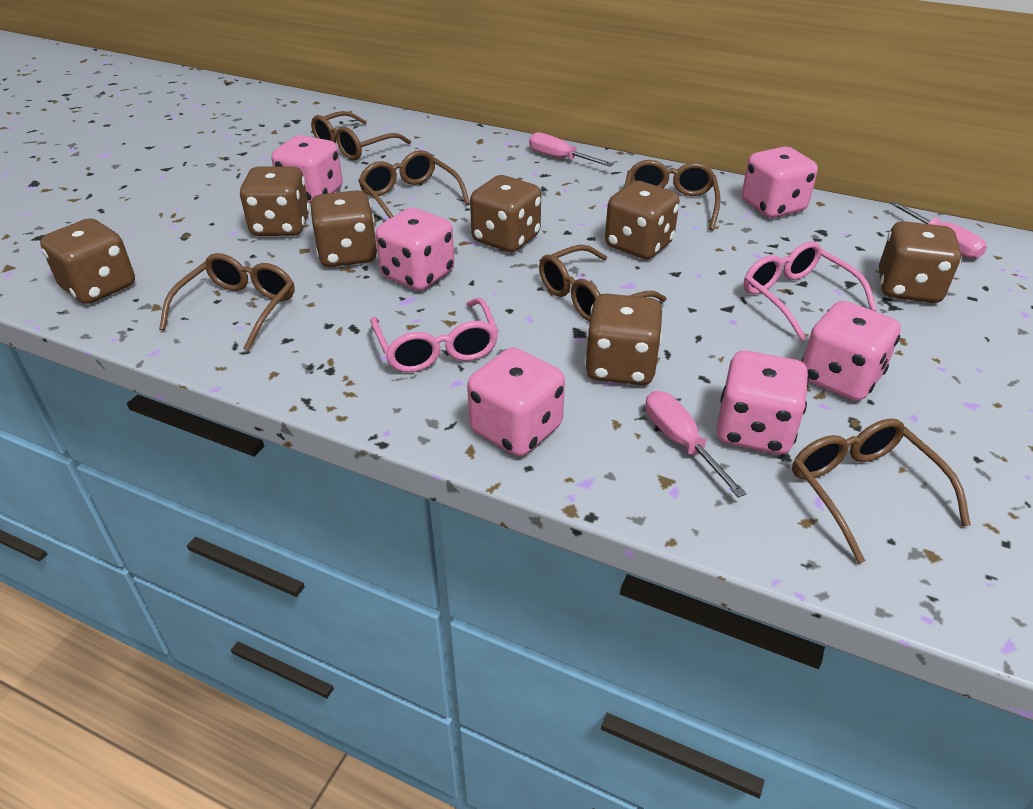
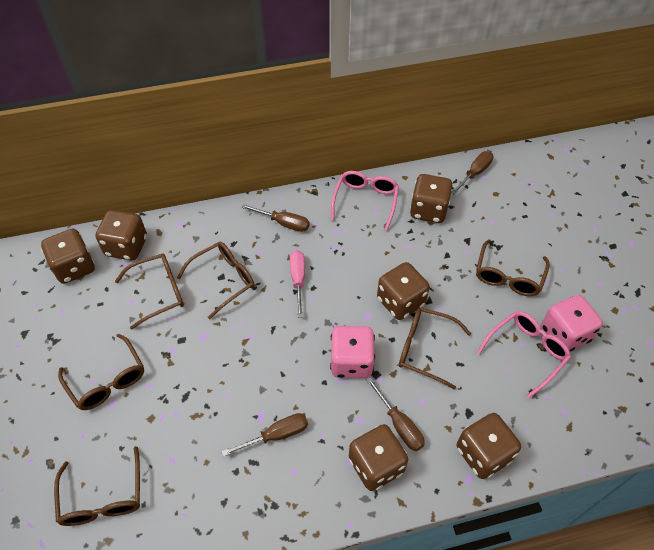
brown dice: 7 -> 6
brown screwdriver: 0 -> 4
pink dice: 6 -> 2
pink screwdriver: 3 -> 1

